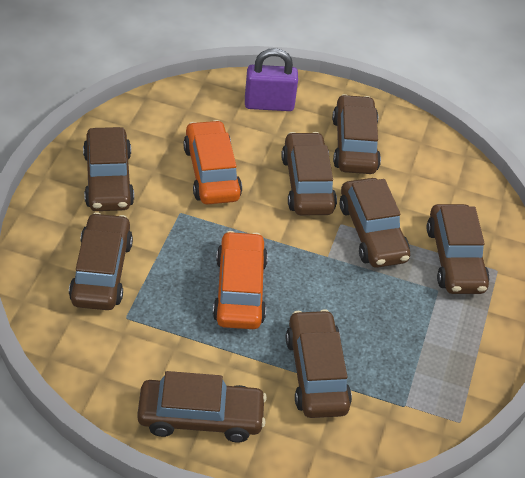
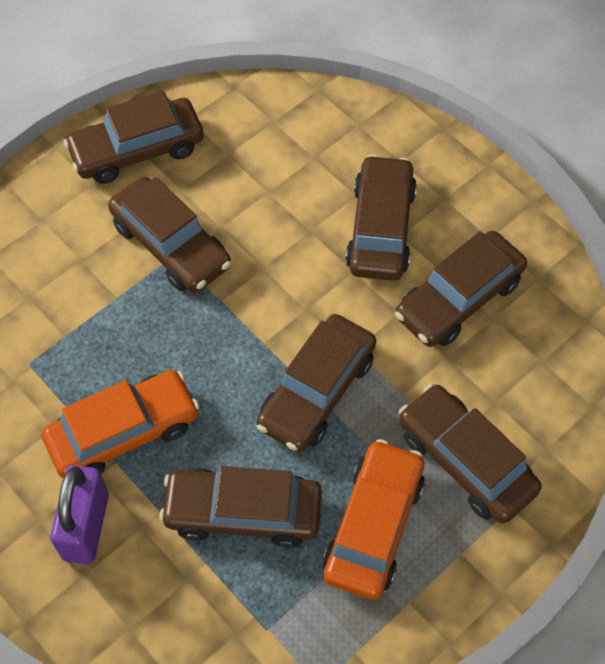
brown car: 8 -> 7

